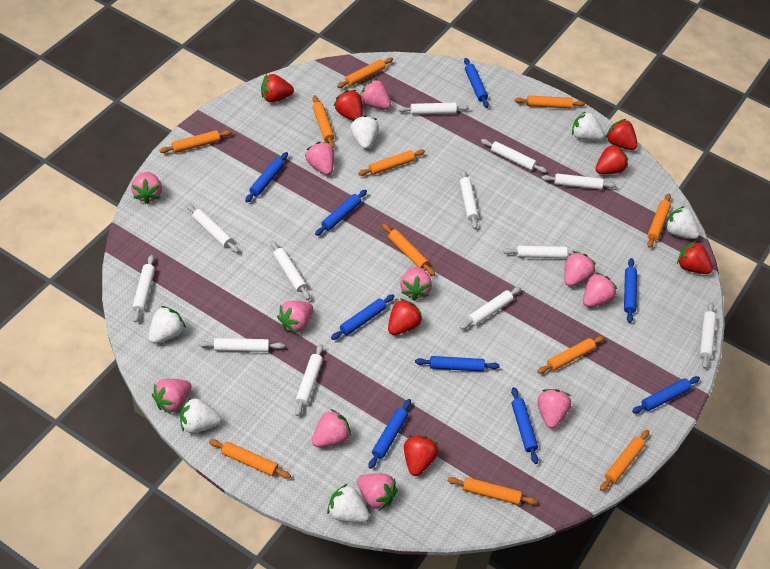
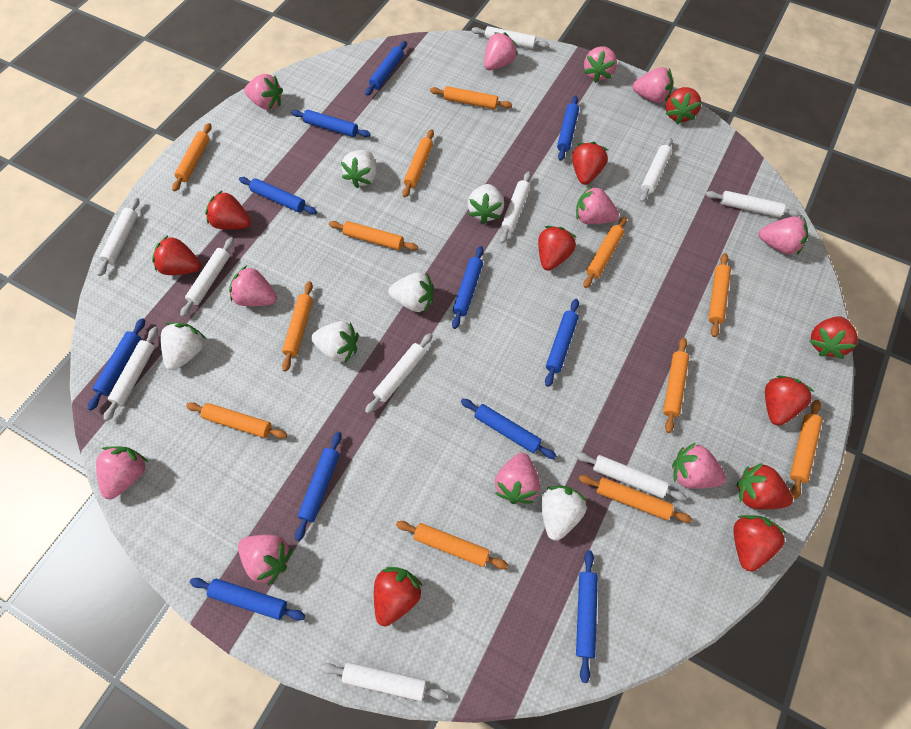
blue rolling pin: 9 -> 11
orange rolling pin: 11 -> 12
red strawberry: 7 -> 10
white rolling pin: 12 -> 10

